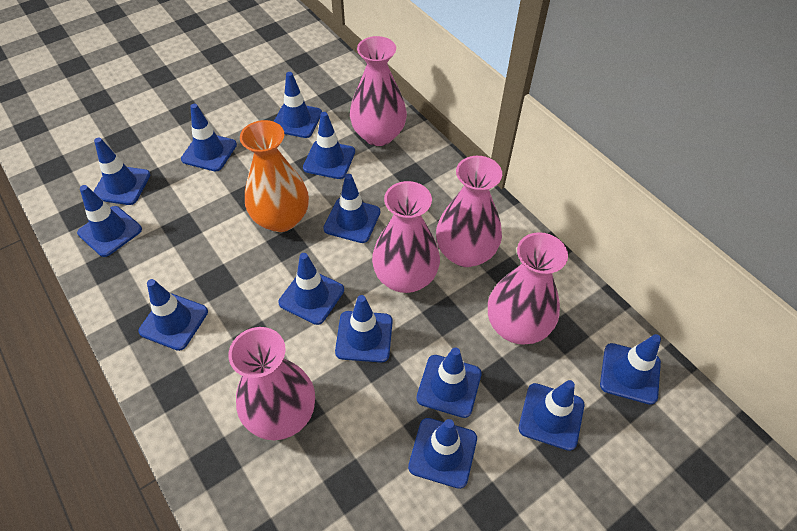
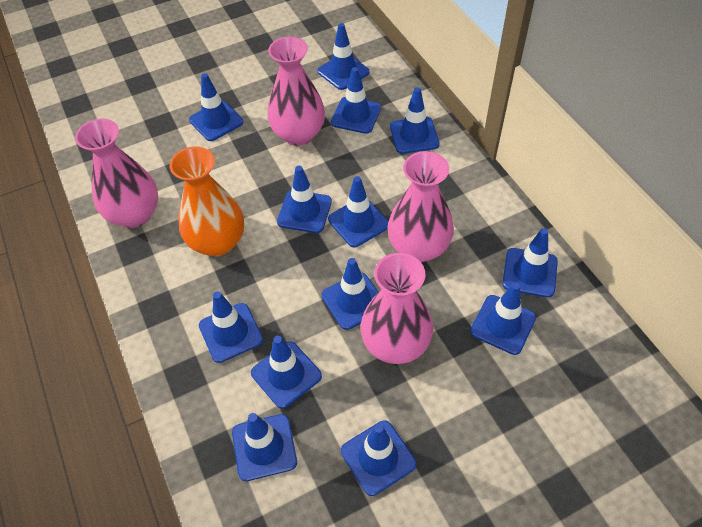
pink vase: 5 -> 4

